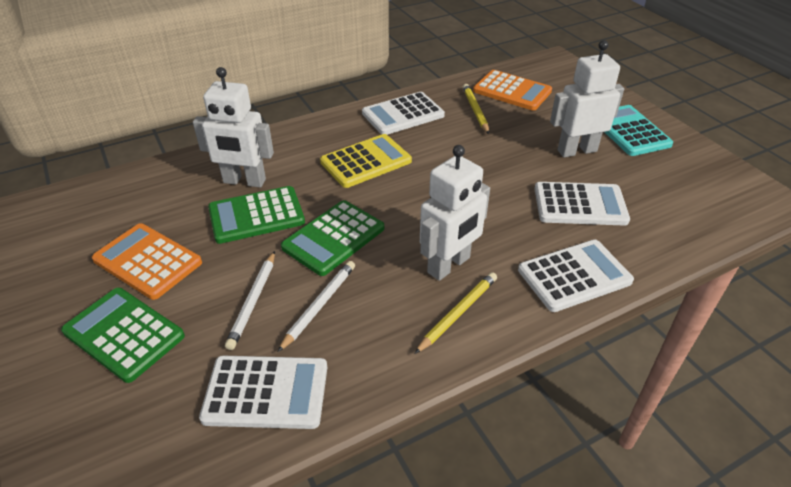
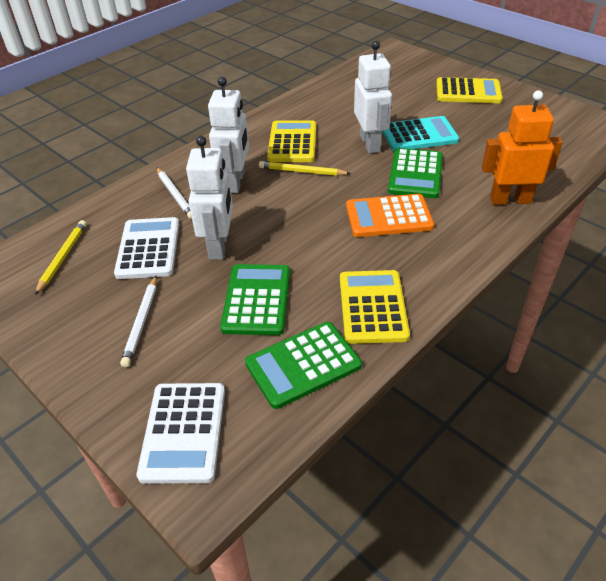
orange calculator: 2 -> 1
orange robot: 0 -> 1
white calculator: 4 -> 2
yellow calculator: 1 -> 3

